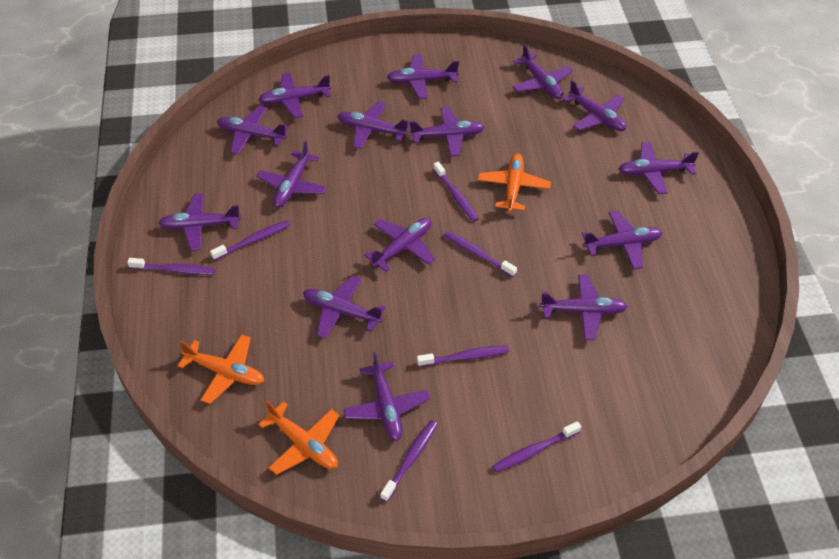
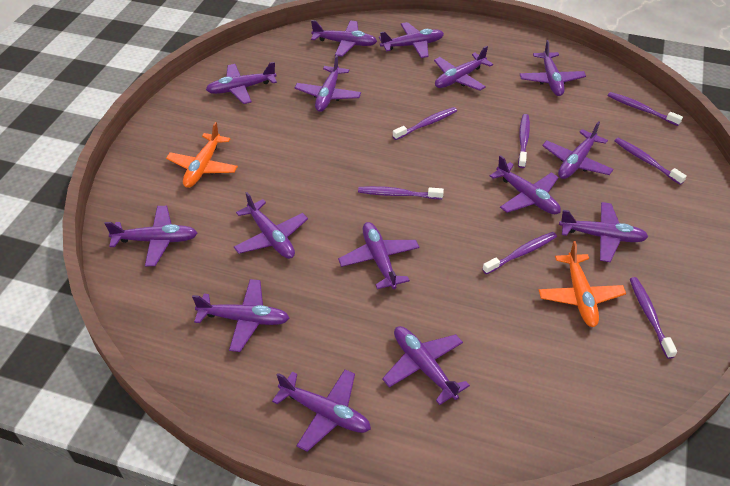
orange plane: 3 -> 2

